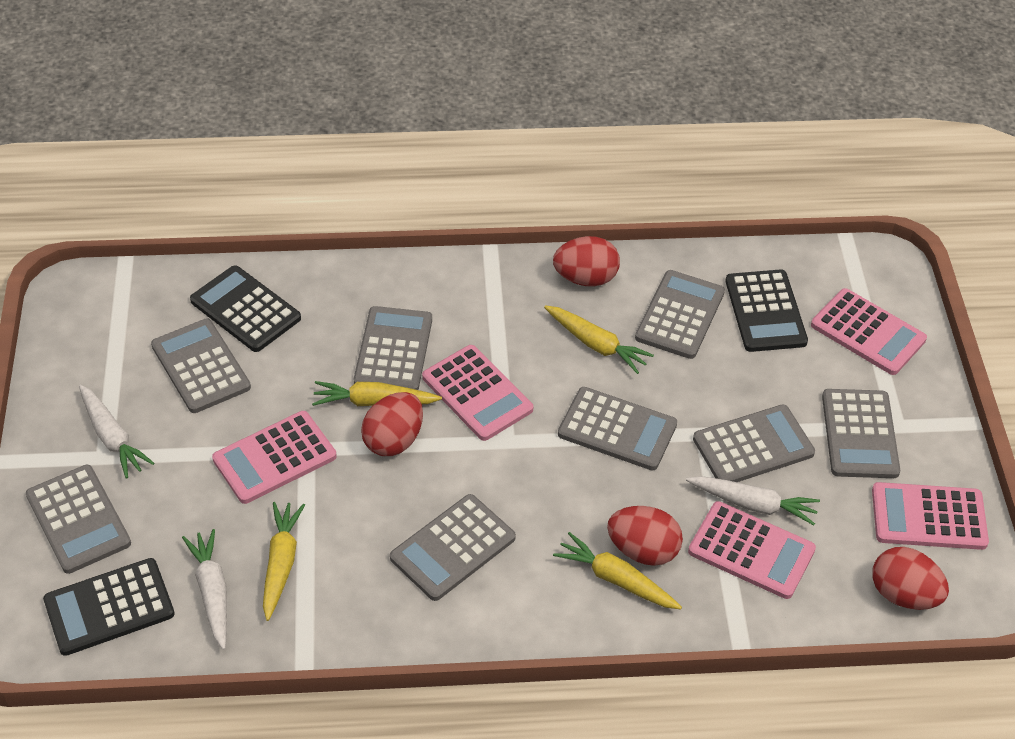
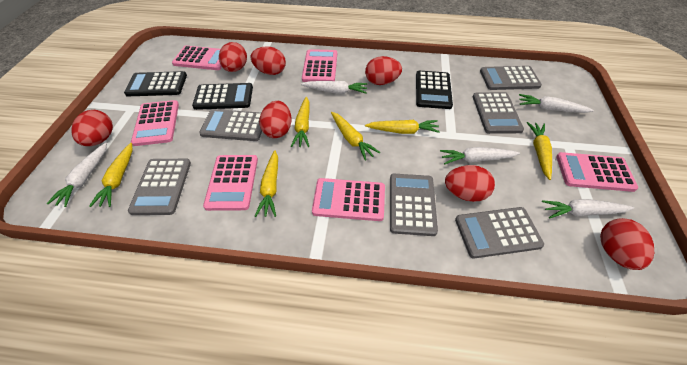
grey calculator: 8 -> 6
pink calculator: 5 -> 6
red egg: 4 -> 7
white carrot: 3 -> 5
yellow carrot: 4 -> 6

